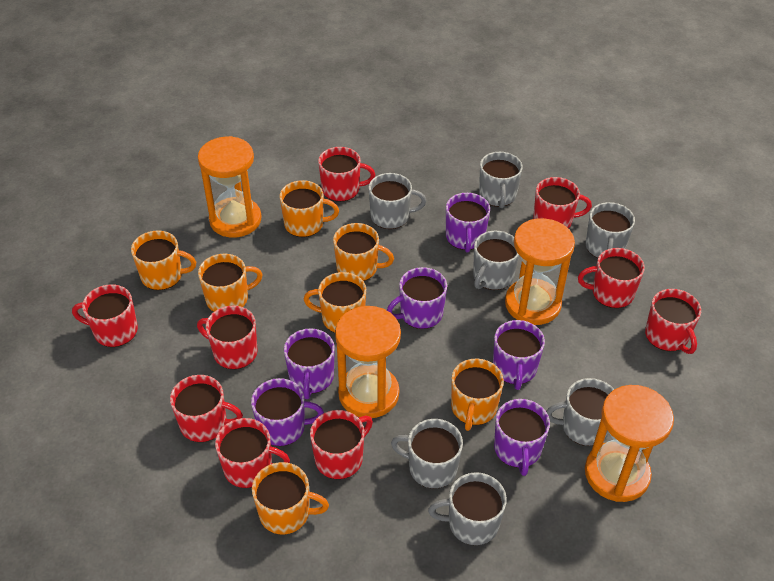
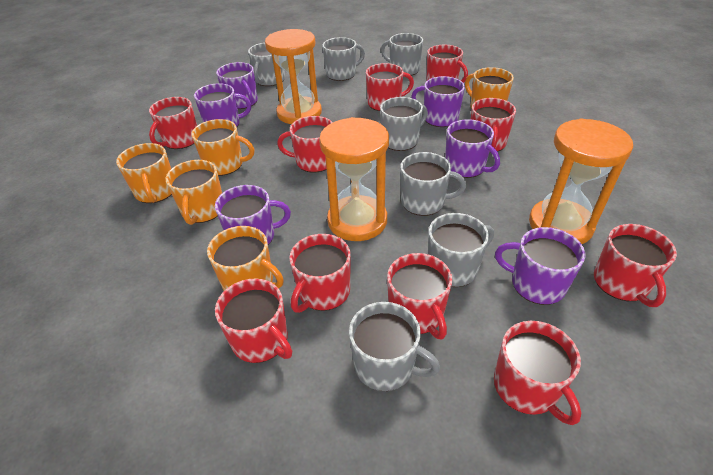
orange hourglass: 4 -> 3
orange mug: 7 -> 5
red mug: 9 -> 10

